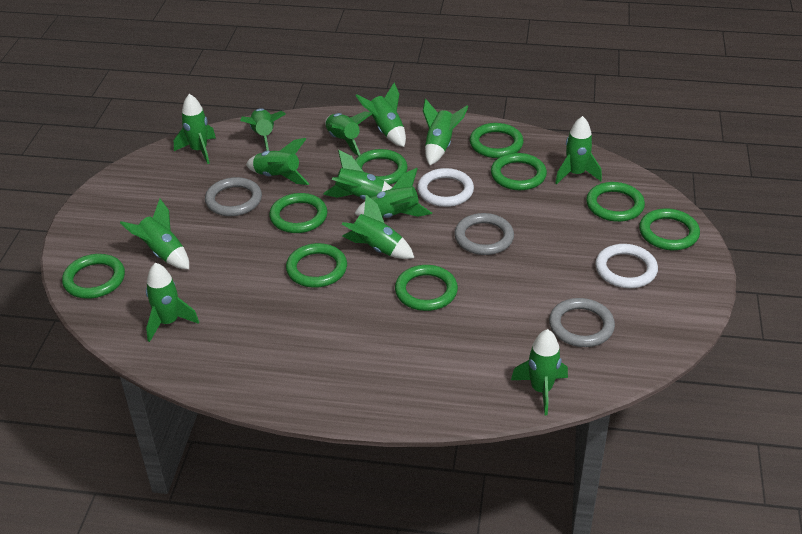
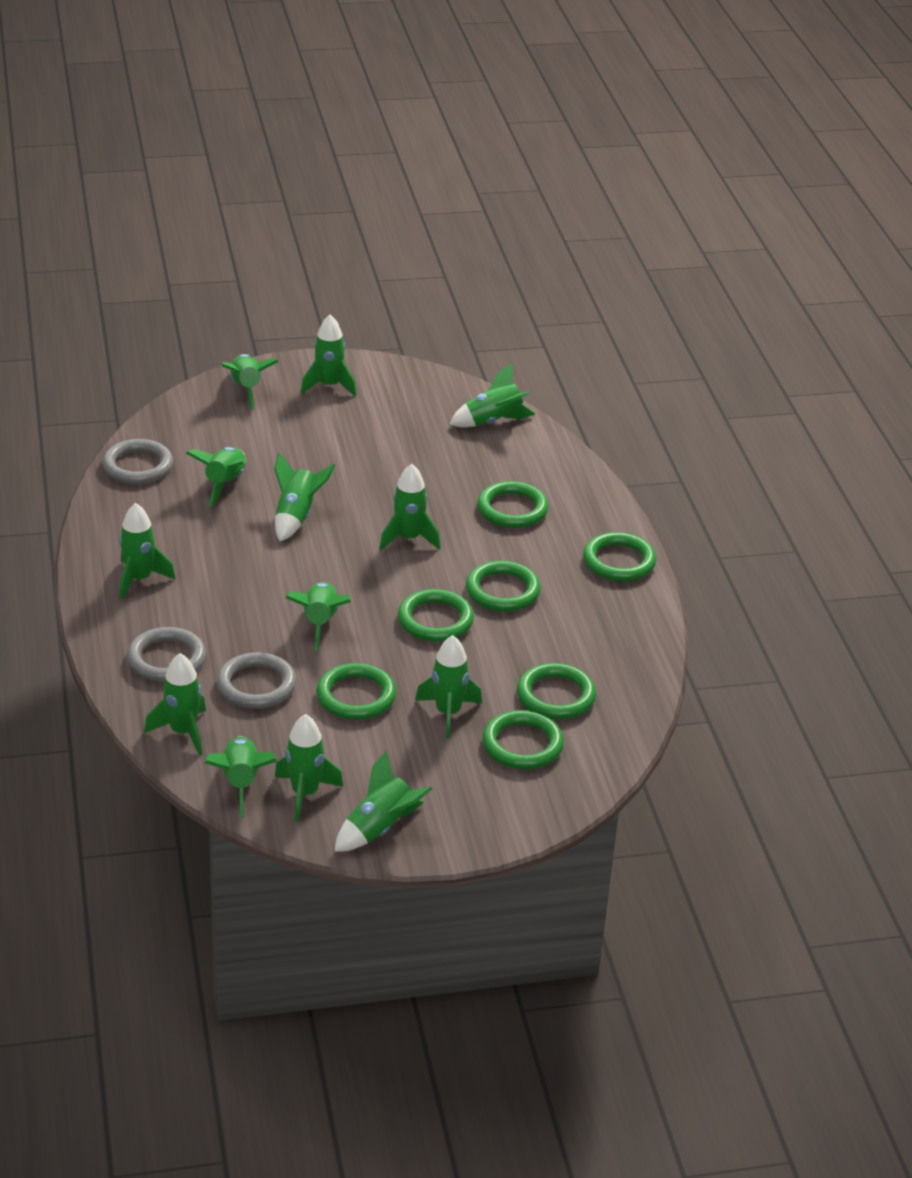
green ring: 9 -> 7
white ring: 2 -> 0

